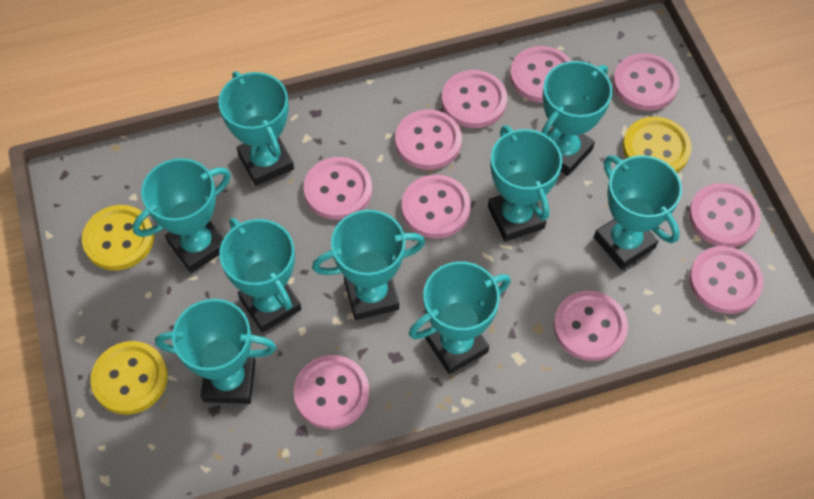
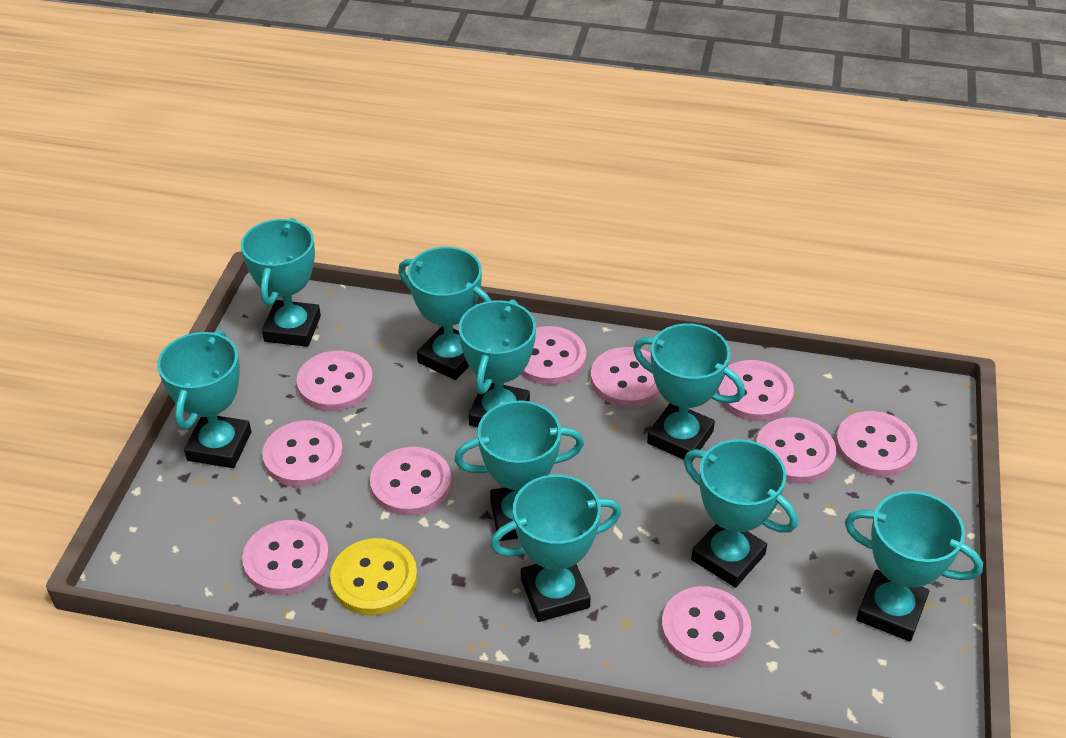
yellow button: 3 -> 1

